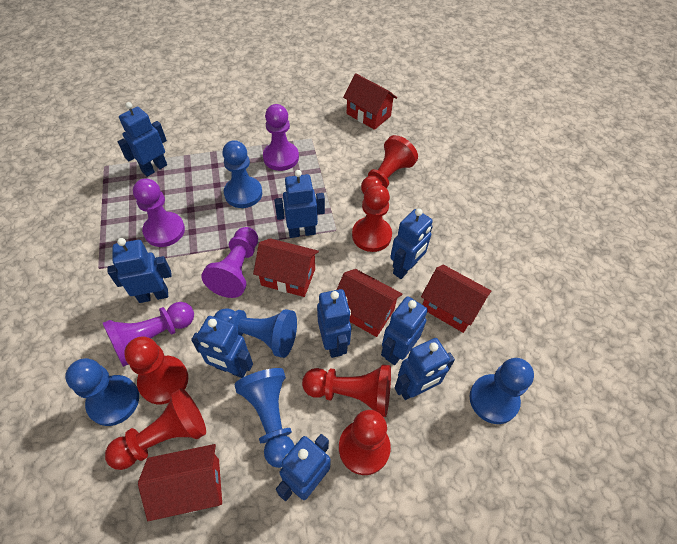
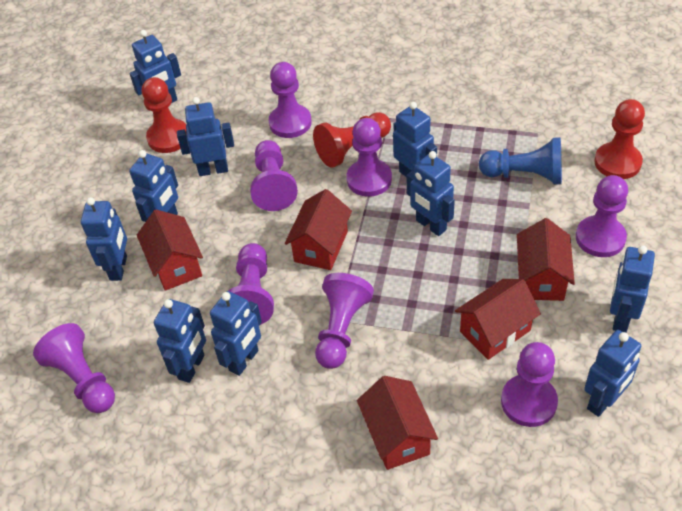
blue pawn: 5 -> 1
blue robot: 9 -> 10
purple pawn: 4 -> 8
red pawn: 6 -> 3

